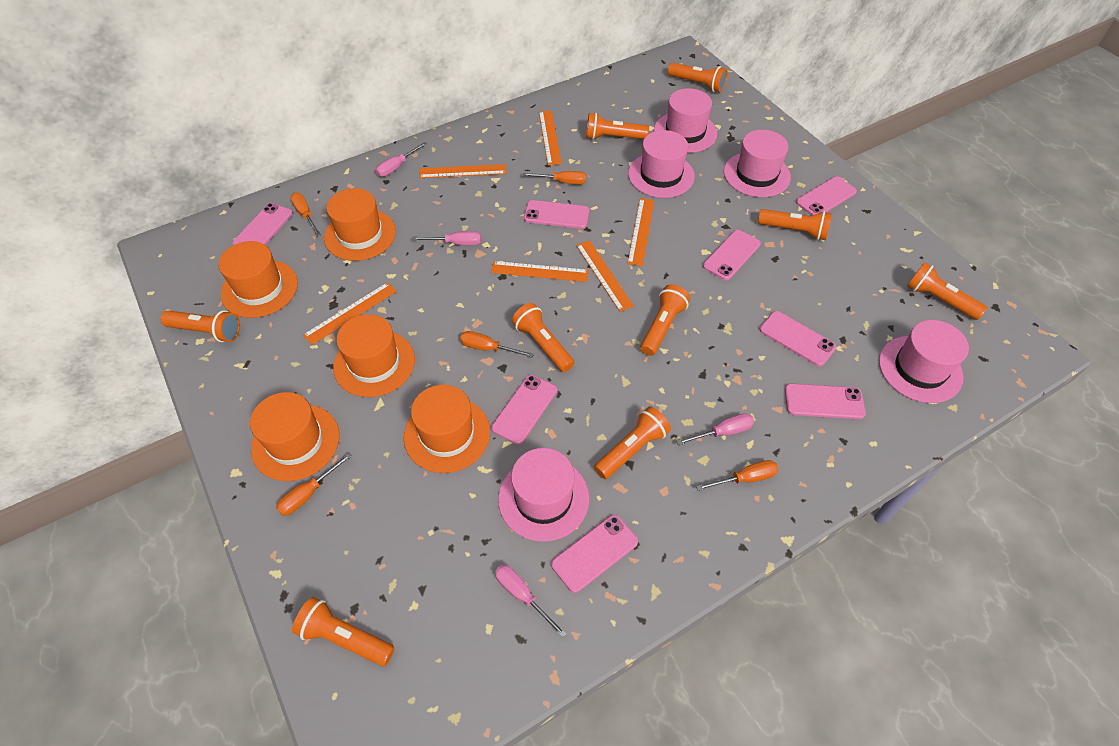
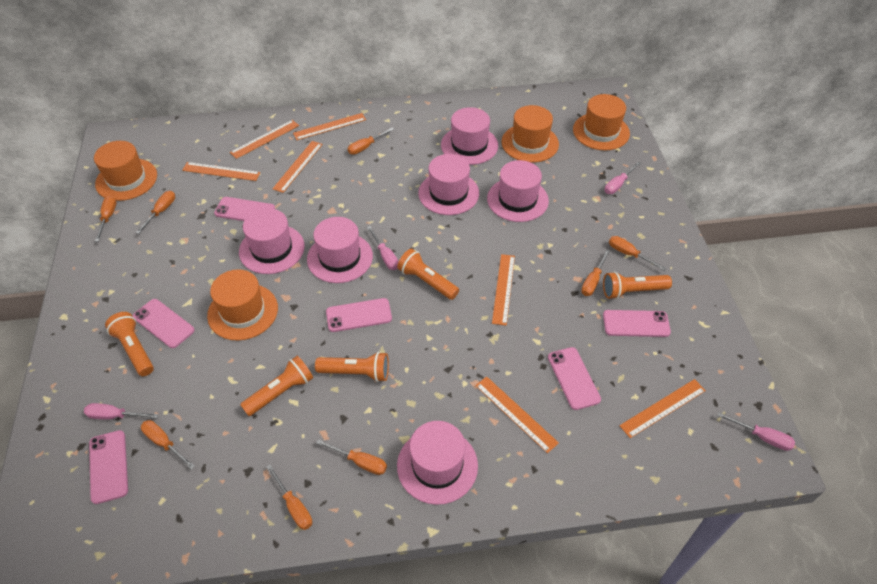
orange flashlight: 9 -> 5
orange hat: 5 -> 4
orange ruler: 6 -> 7
orange screwdriver: 5 -> 8
pink hat: 5 -> 6
pink phone: 8 -> 6

